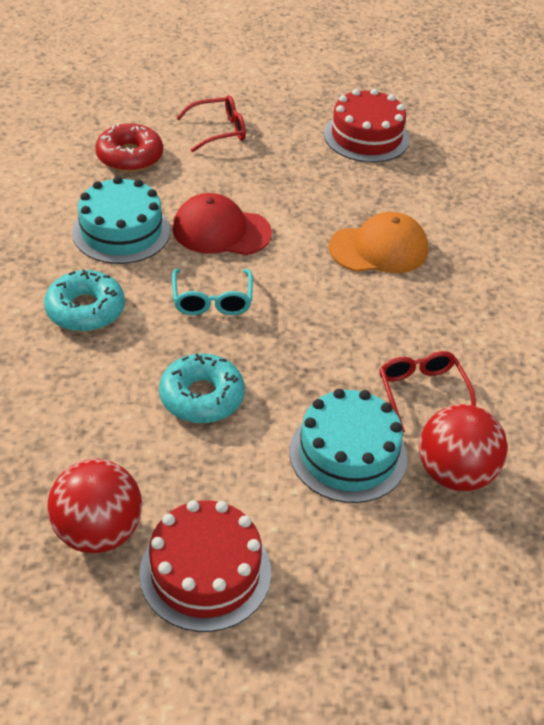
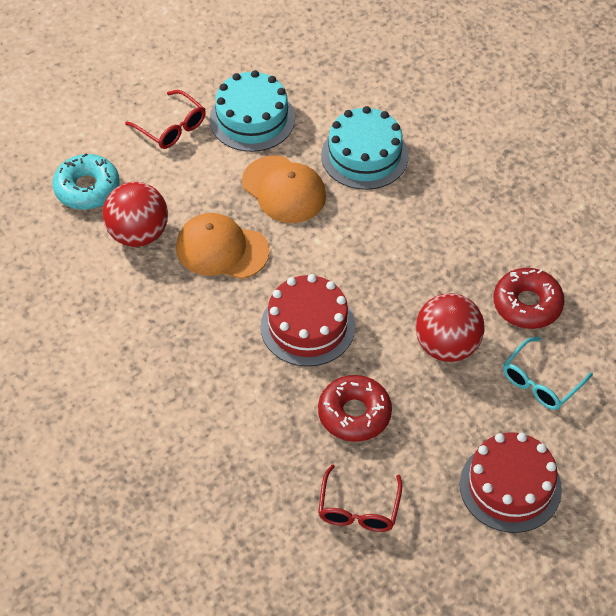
orange cap: 1 -> 2
red cap: 1 -> 0
red donut: 1 -> 2
turquoise donut: 2 -> 1

